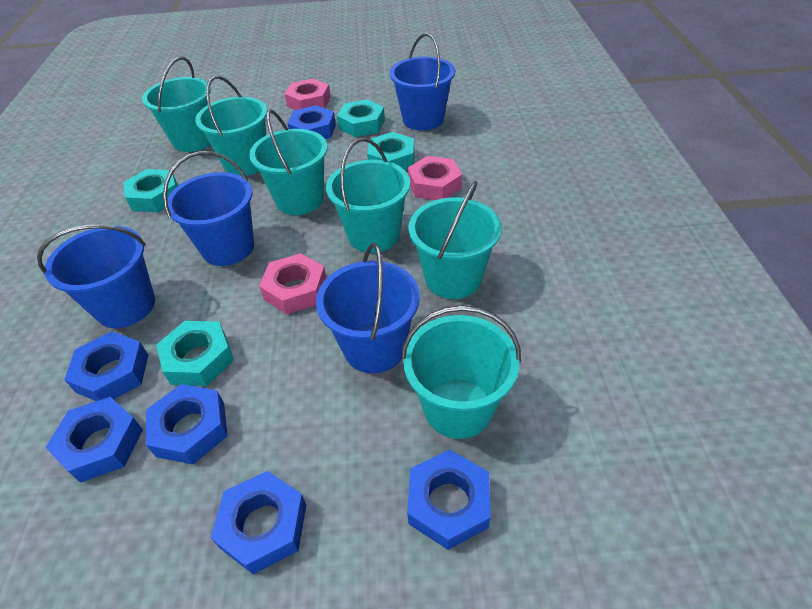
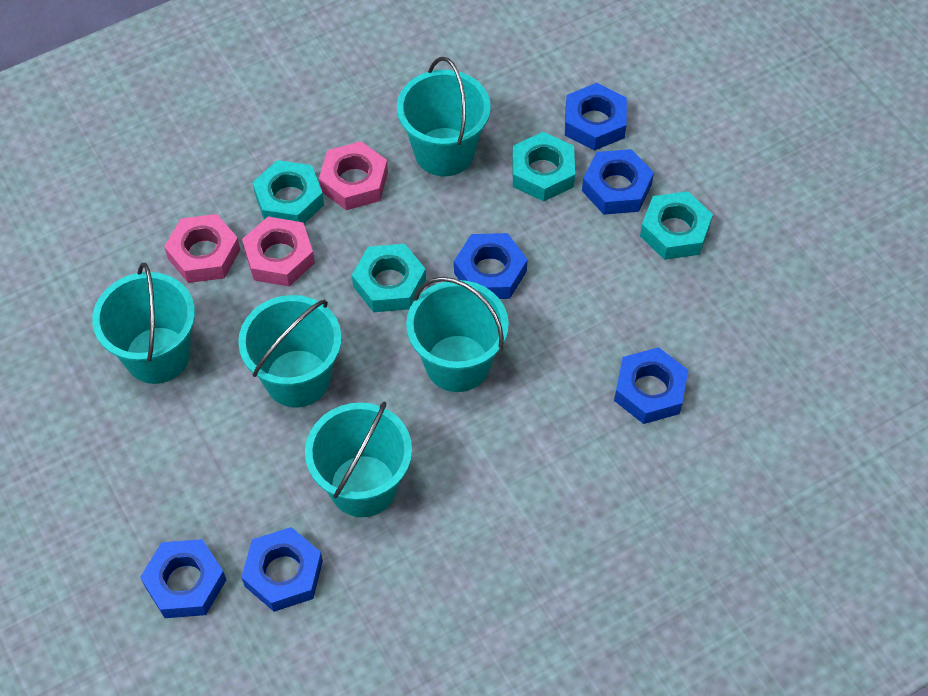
blue bucket: 4 -> 0
turquoise bucket: 6 -> 5

